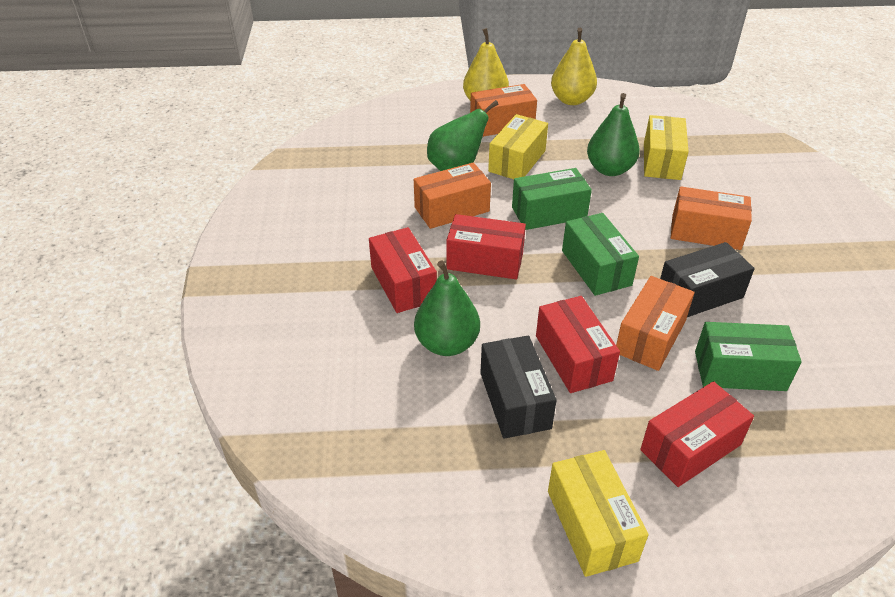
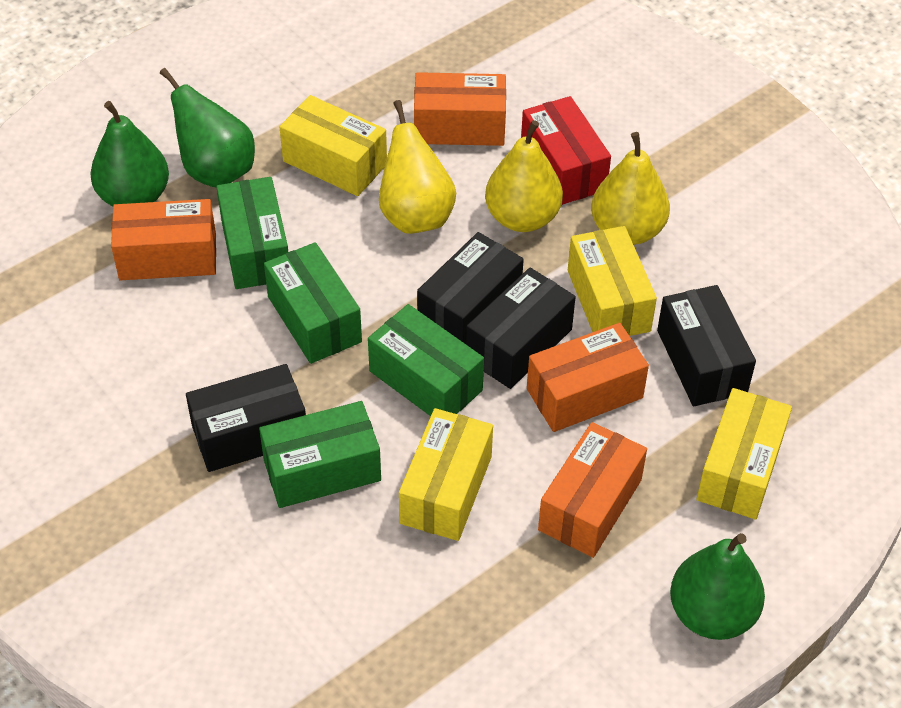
black box: 2 -> 4
green box: 3 -> 4
red box: 4 -> 1
yellow box: 3 -> 4
yellow pear: 2 -> 3

